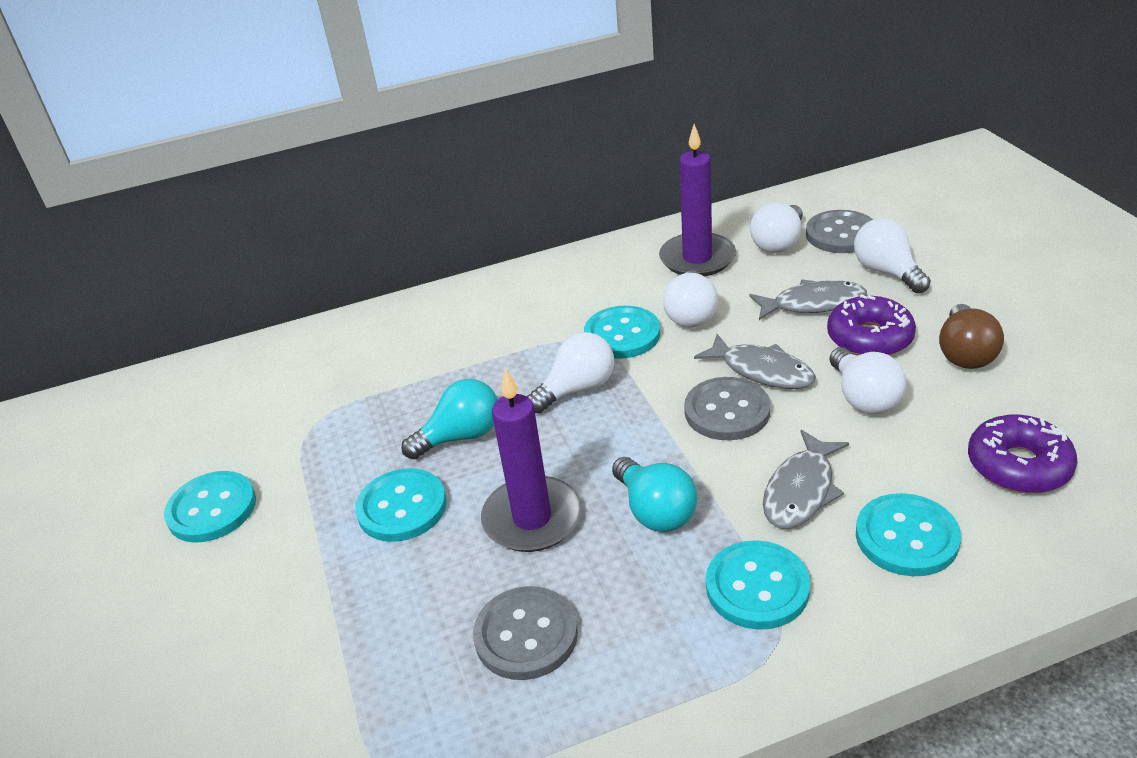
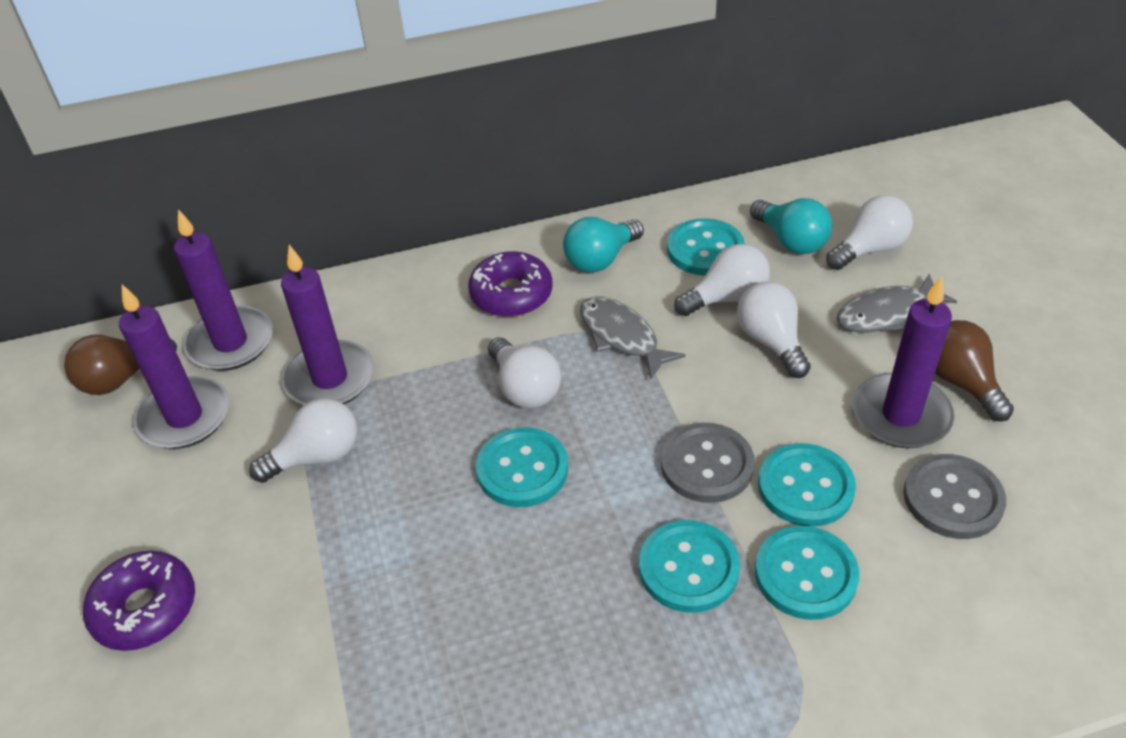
brown light bulb: 1 -> 2
grey button: 3 -> 2
grey fish: 3 -> 2
purple candle: 2 -> 4

